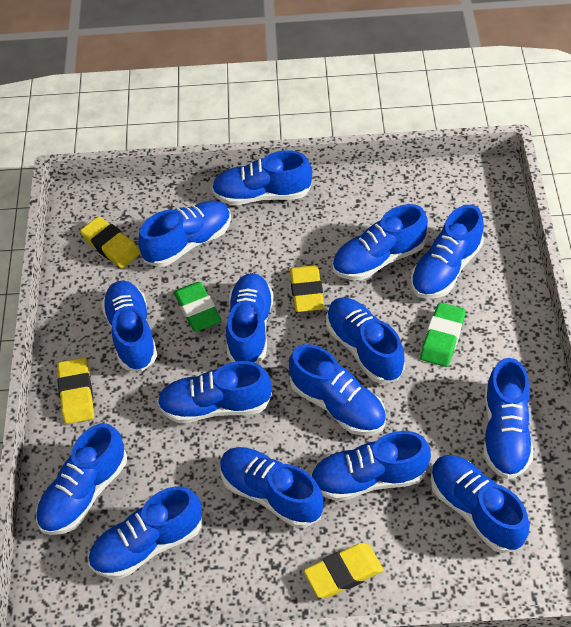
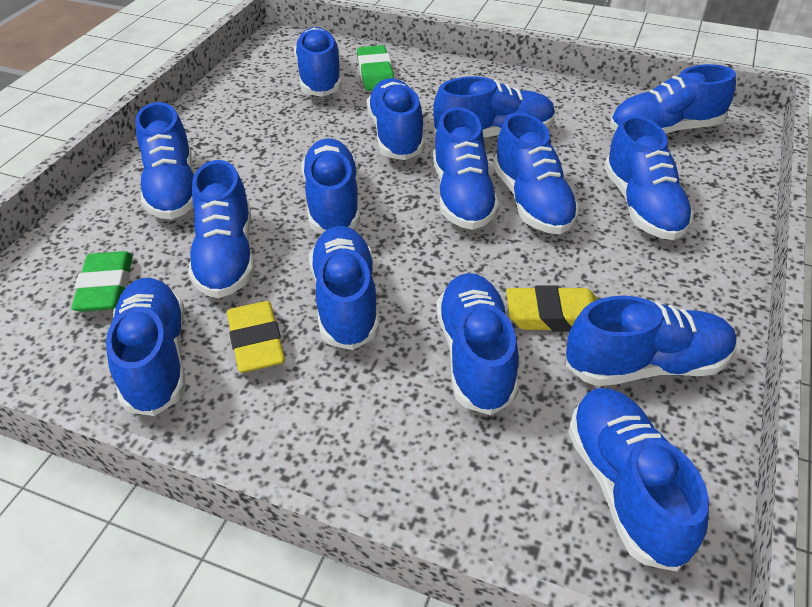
yellow eraser: 4 -> 2

